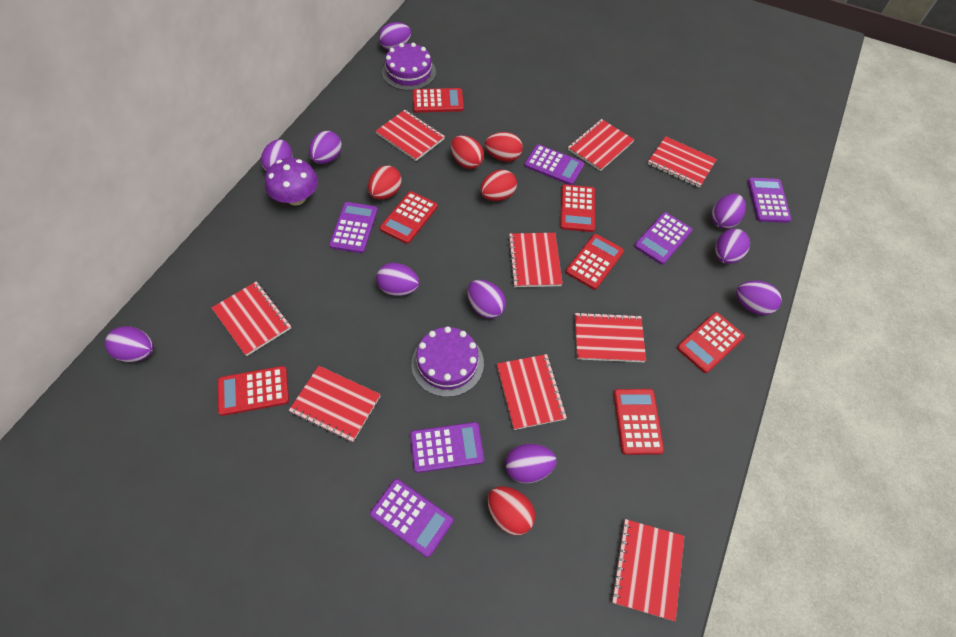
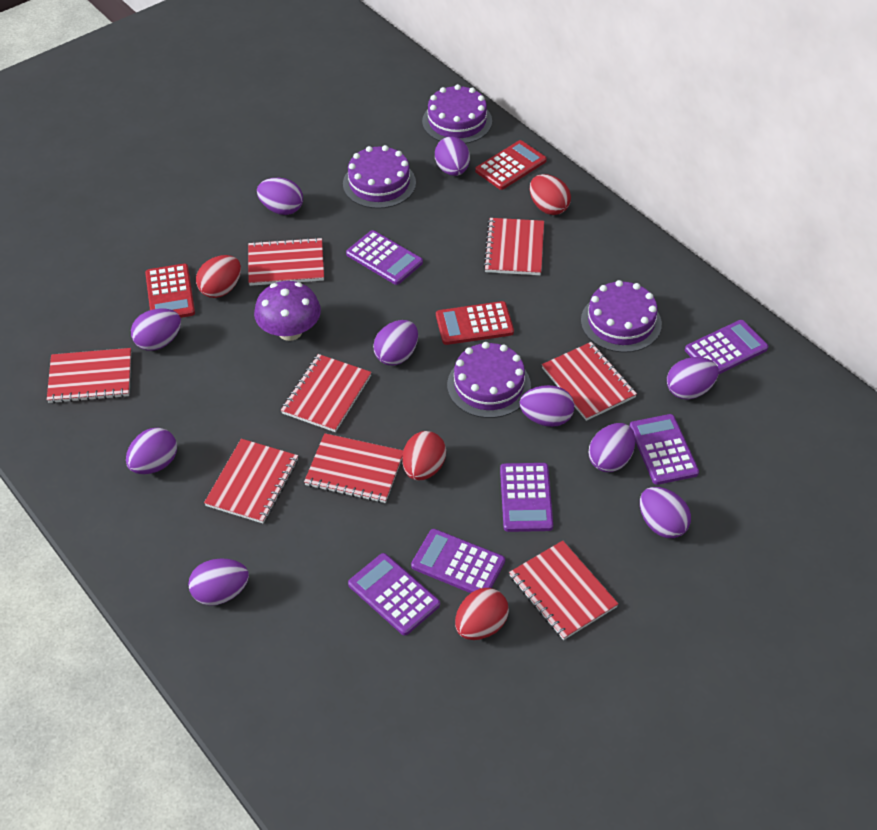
purple cake: 2 -> 4
red calculator: 7 -> 3
red egg: 5 -> 4
red notebook: 9 -> 8

